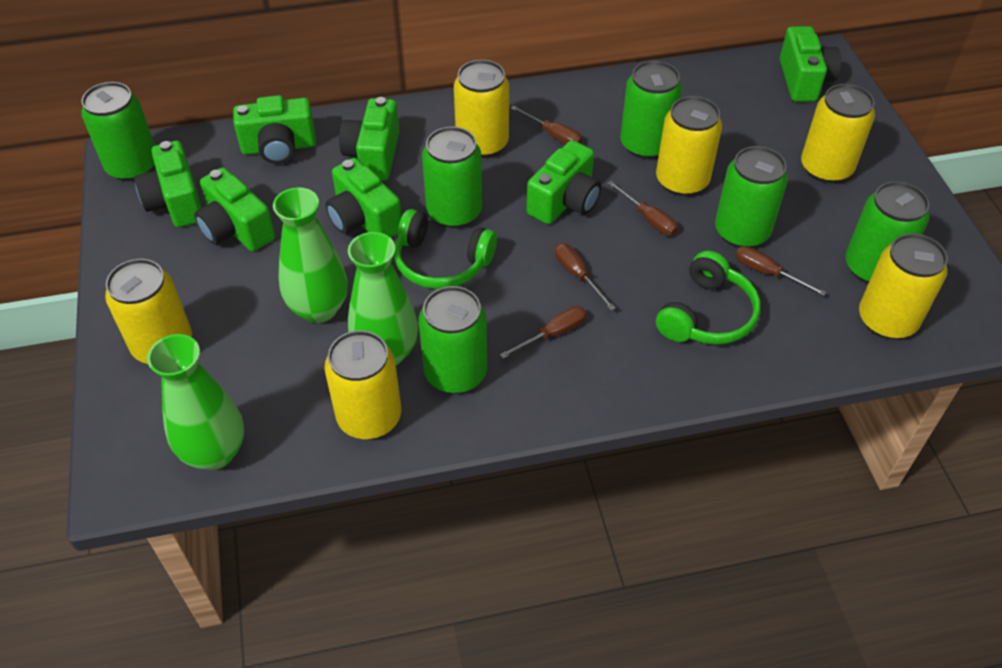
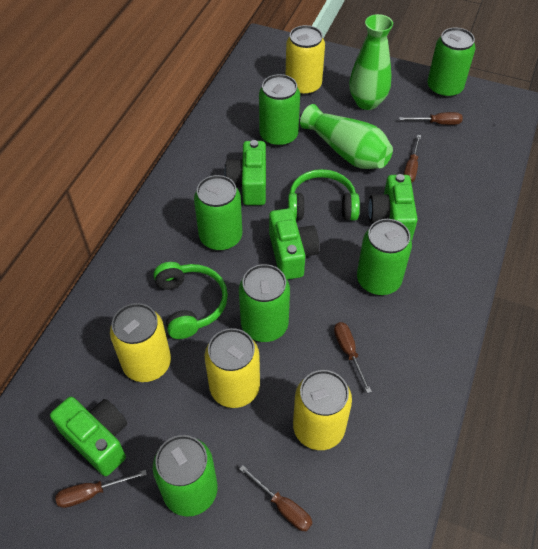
green camera: 7 -> 4
green vase: 3 -> 2
yellow can: 6 -> 4

